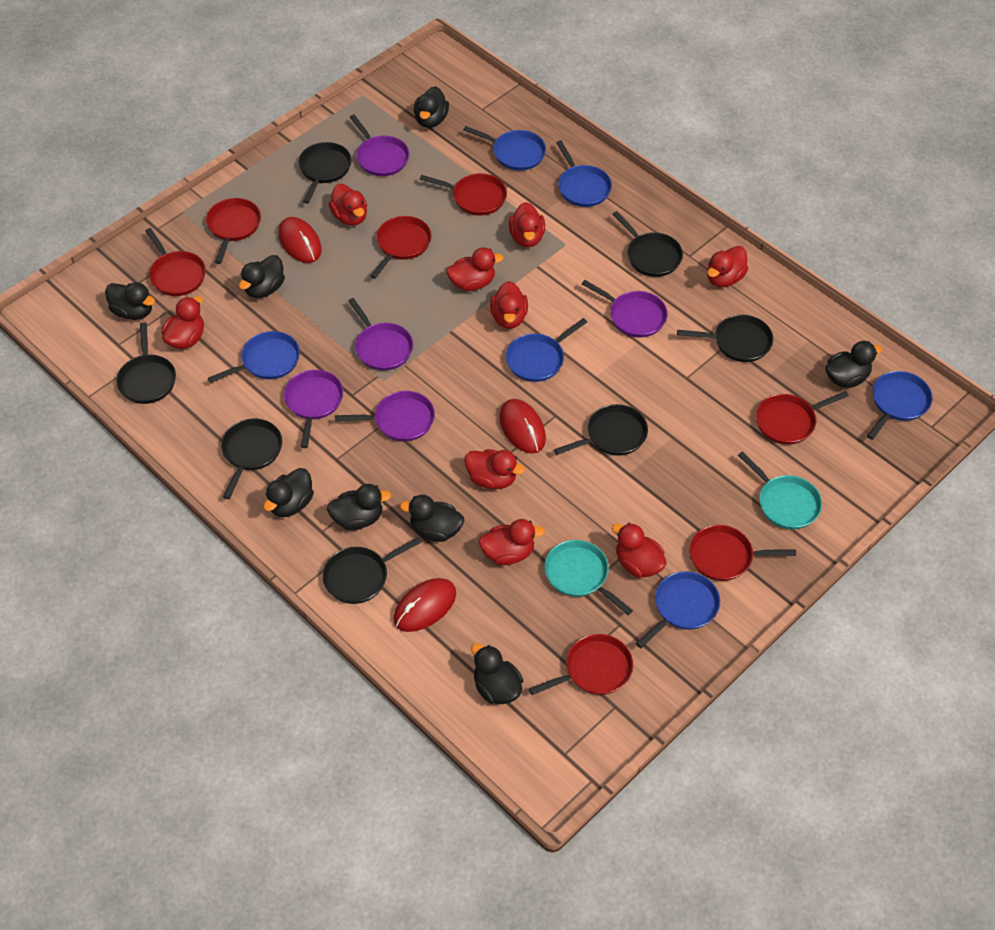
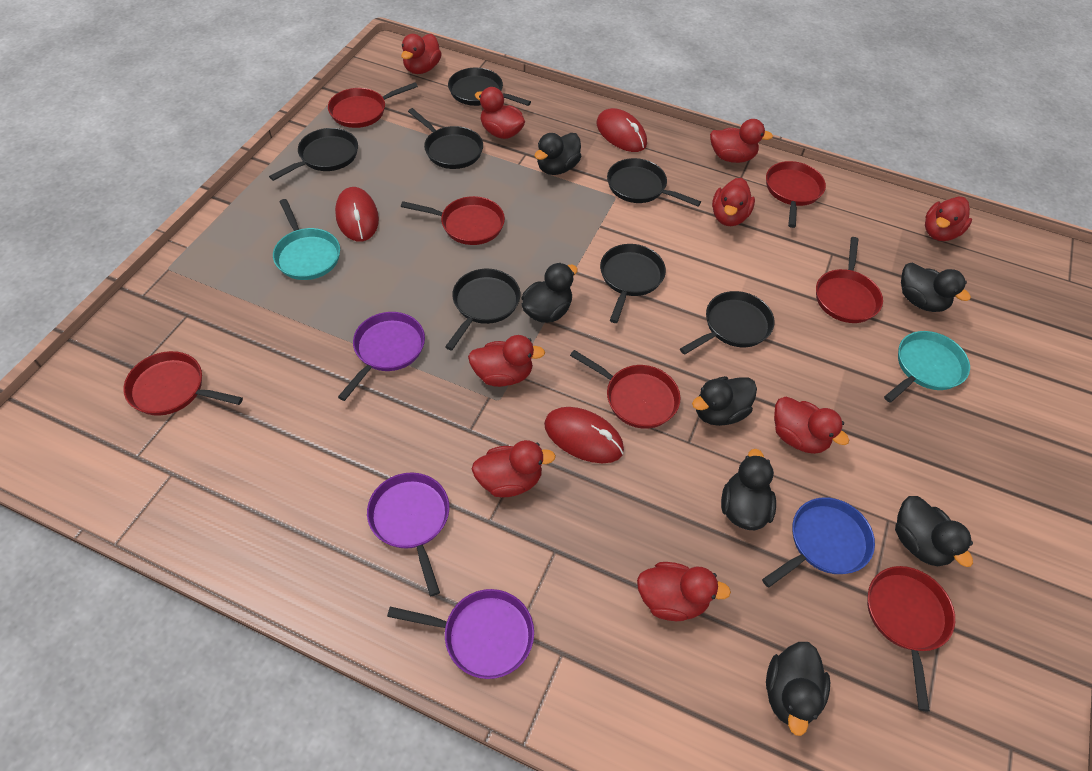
black duck: 8 -> 7
blue pan: 6 -> 1
purple pan: 5 -> 3

